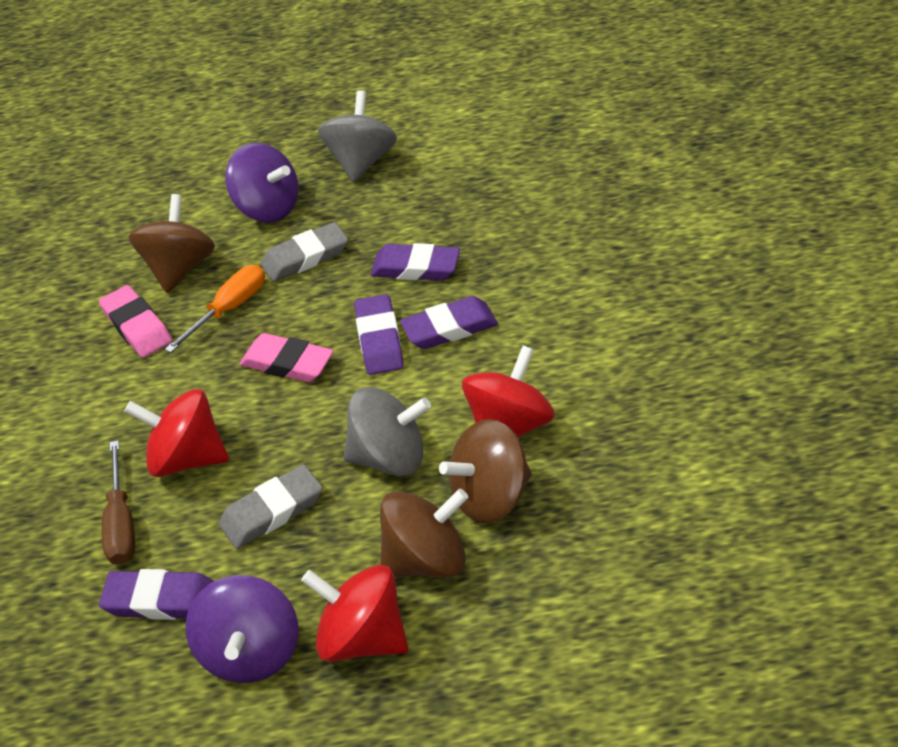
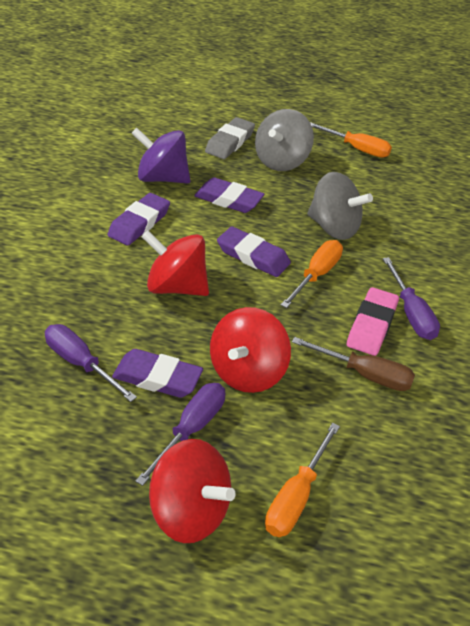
brown spinning top: 3 -> 0
grey eraser: 2 -> 1
orange screwdriver: 1 -> 3
pink eraser: 2 -> 1
purple screwdriver: 0 -> 3
purple spinning top: 2 -> 1

